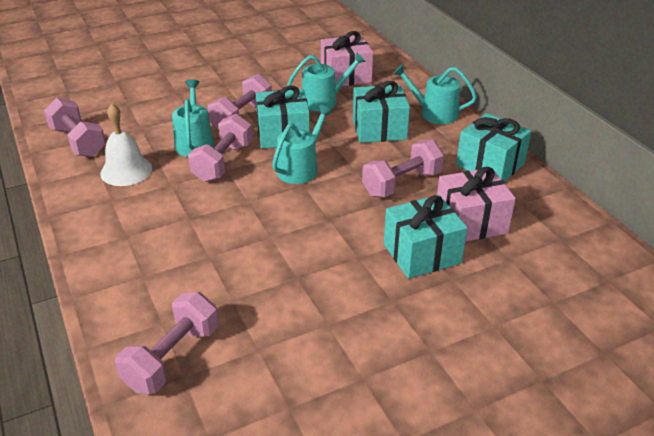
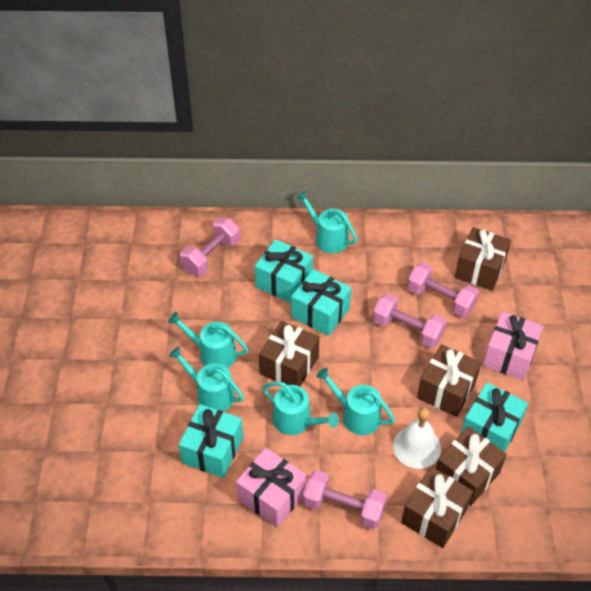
brown gift: 0 -> 5
pink dumbbell: 5 -> 4
turquoise watering can: 4 -> 5

